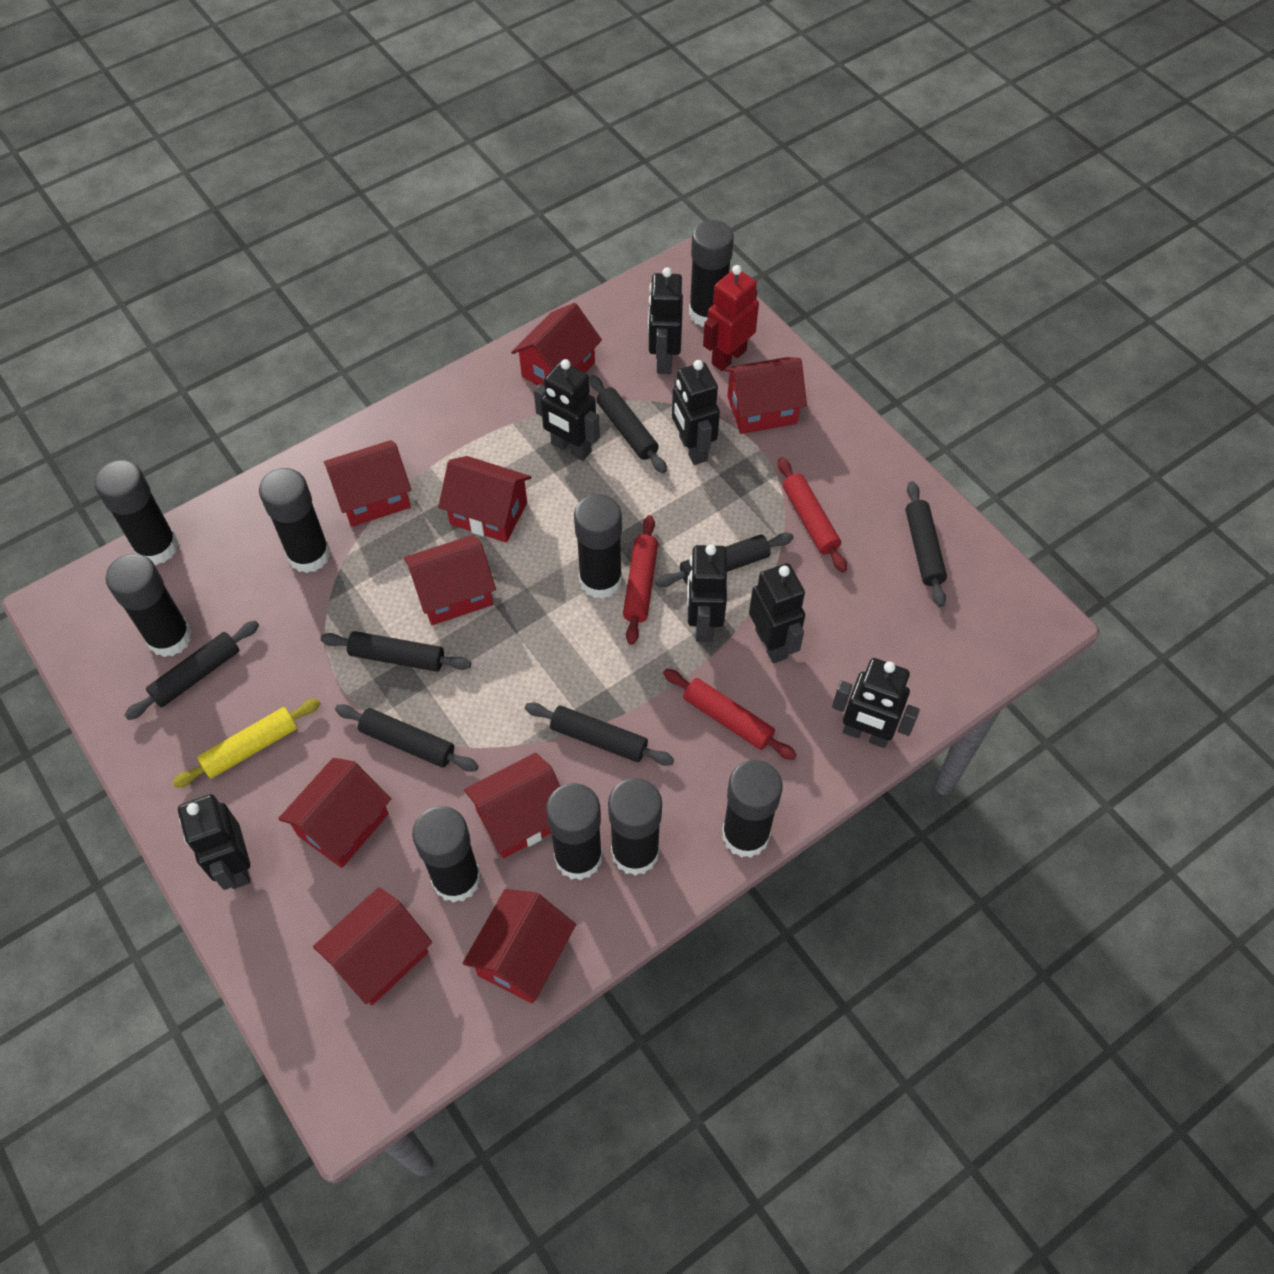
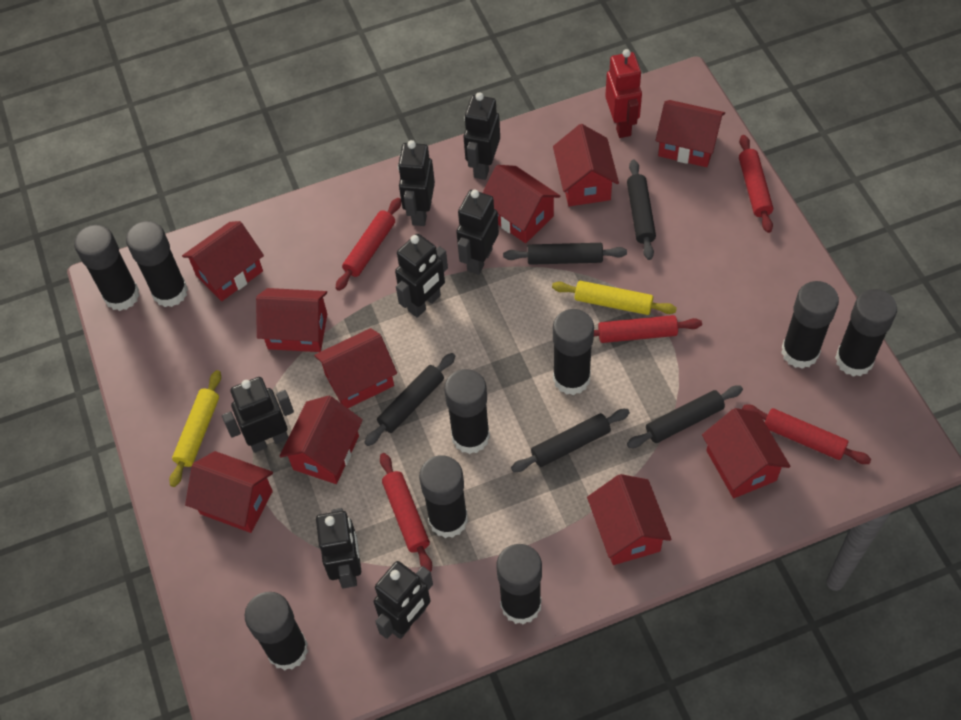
black rolling pin: 7 -> 5
red house: 9 -> 10
red rolling pin: 3 -> 5
yellow rolling pin: 1 -> 2

